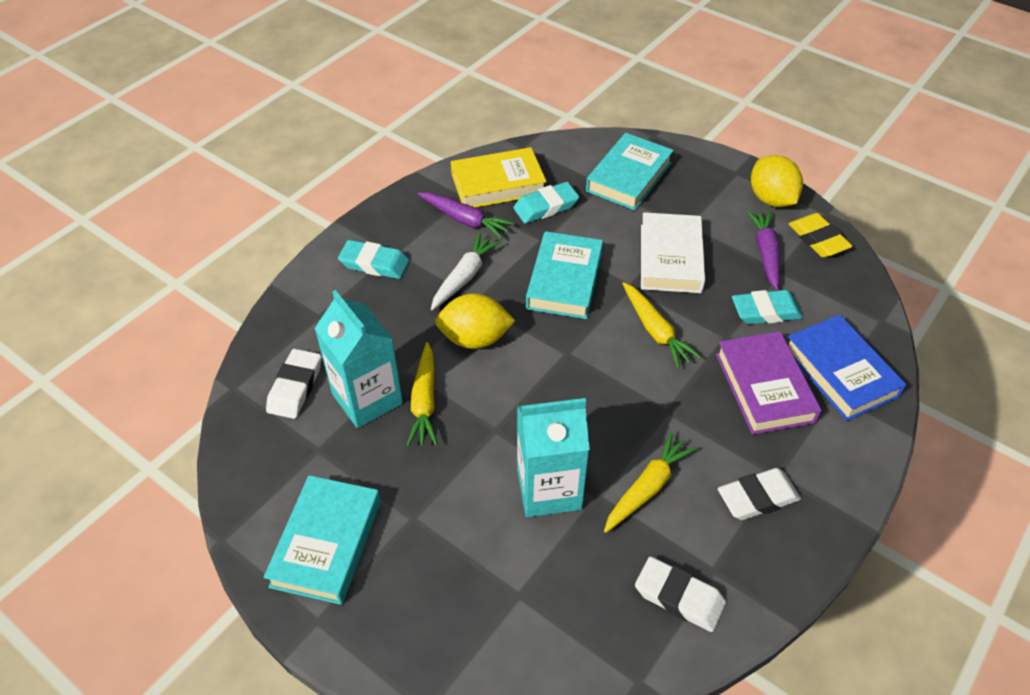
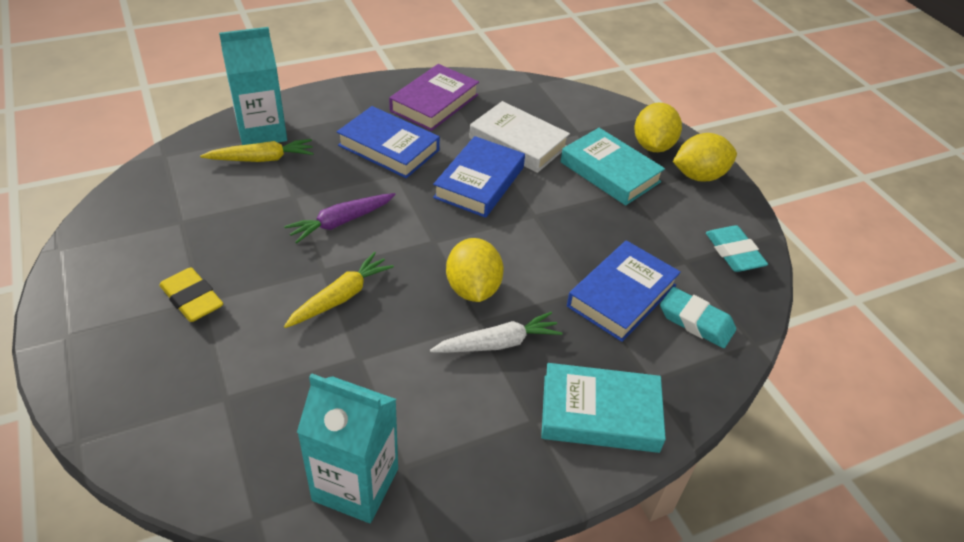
blue book: 1 -> 3
purple carrot: 2 -> 1
turquoise book: 3 -> 2
turquoise eraser: 3 -> 2
white eraser: 3 -> 0
yellow book: 1 -> 0
yellow carrot: 3 -> 2
yellow lemon: 2 -> 3

